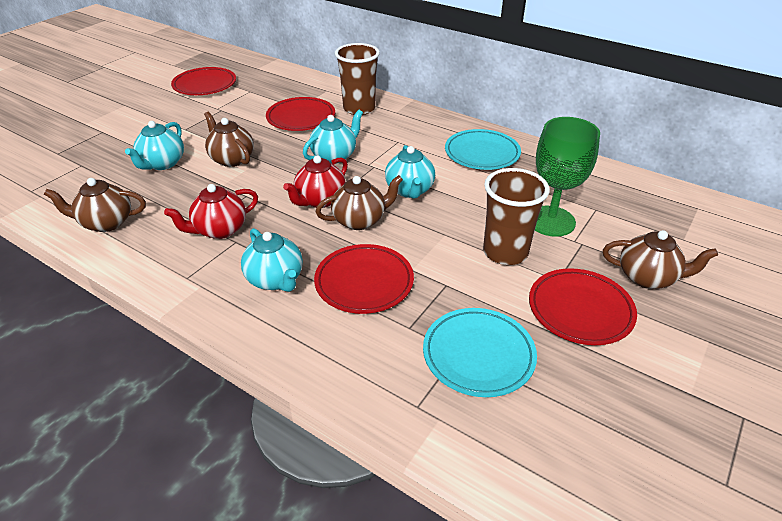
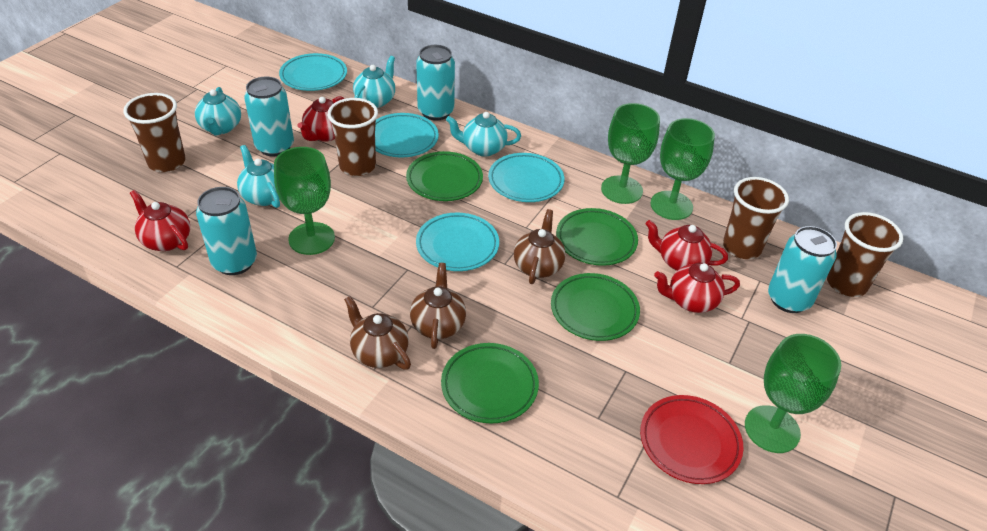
brown cup: 2 -> 4
brown teapot: 4 -> 3
green goblet: 1 -> 4
green plate: 0 -> 4
red plate: 4 -> 1
red teapot: 2 -> 4
turquoise can: 0 -> 4
turquoise plate: 2 -> 4

